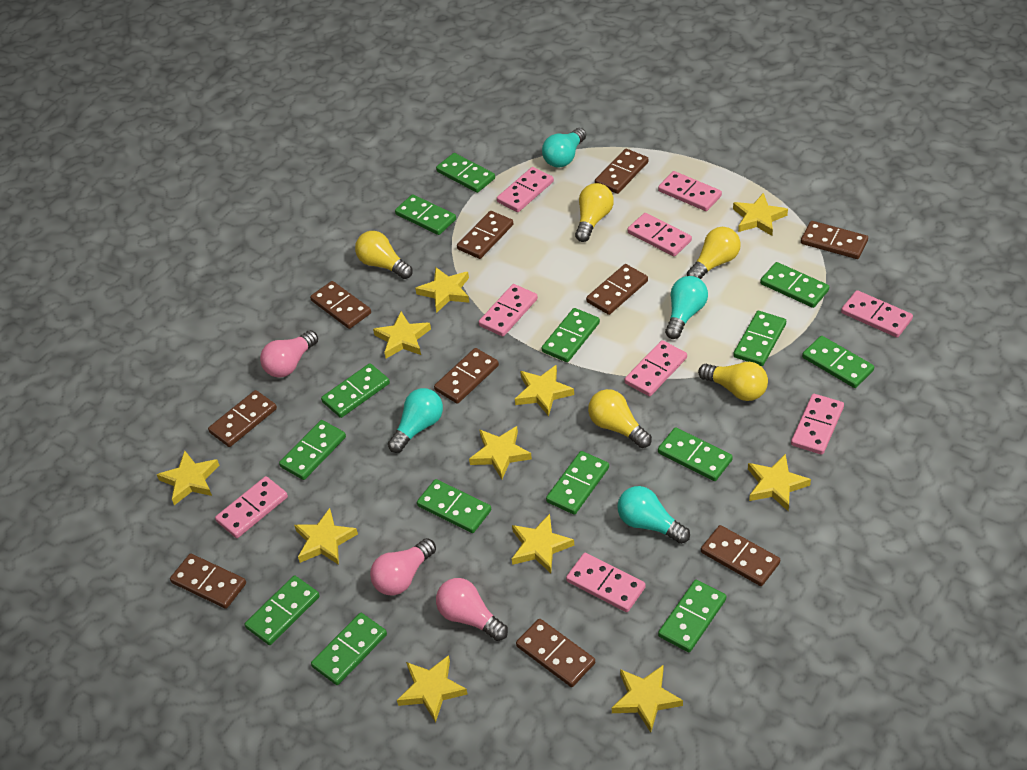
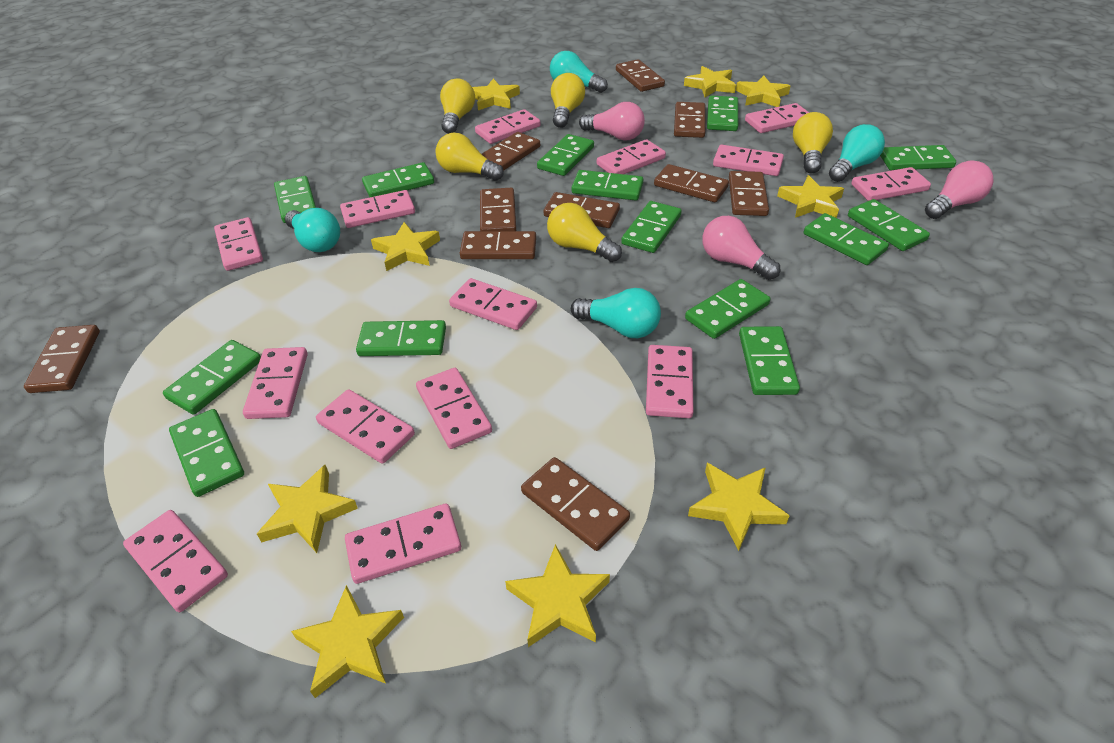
pink domino: 9 -> 14
yellow star: 11 -> 9

